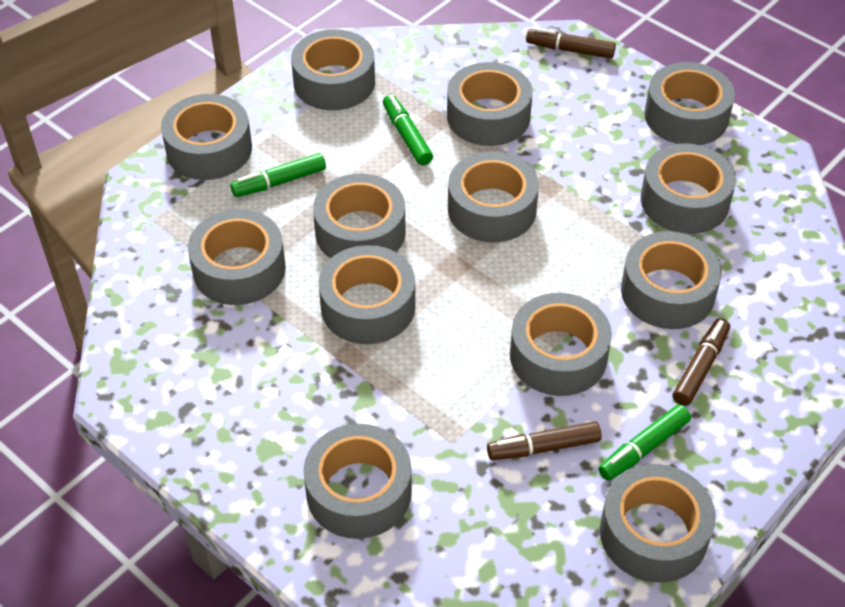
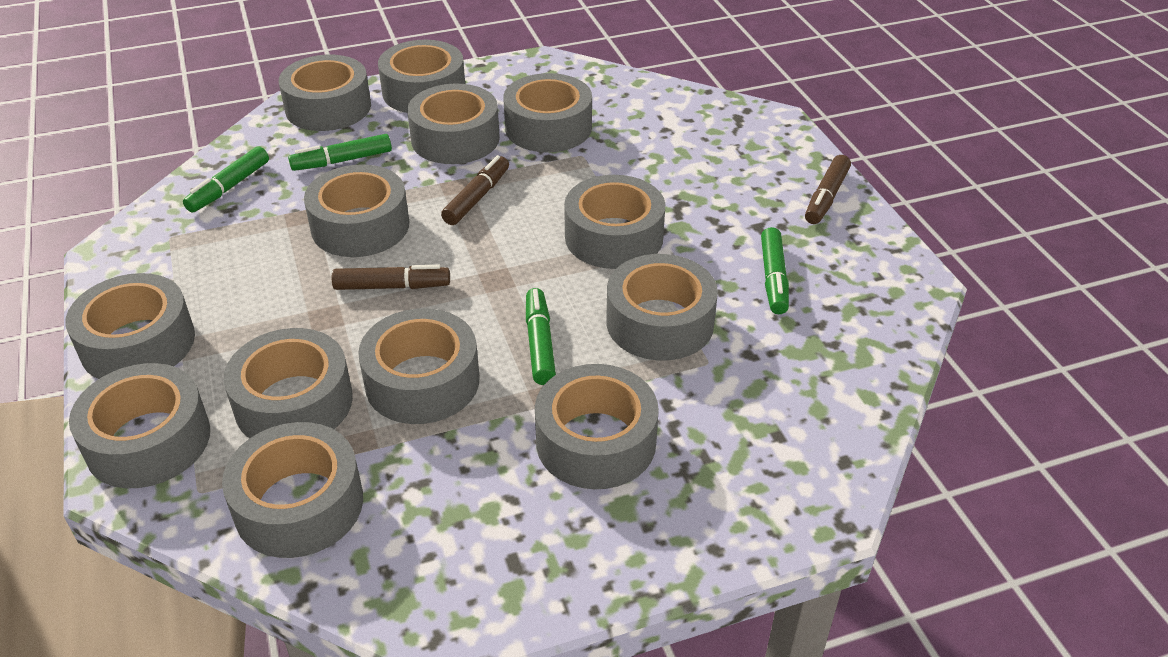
green marker: 3 -> 4

